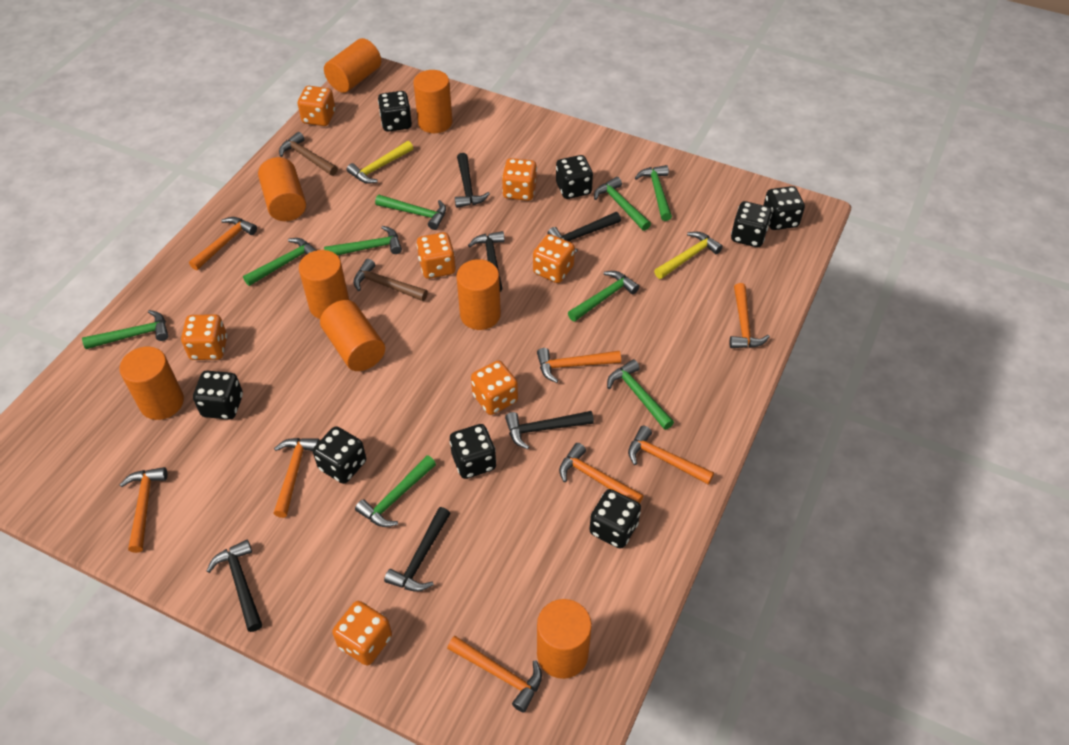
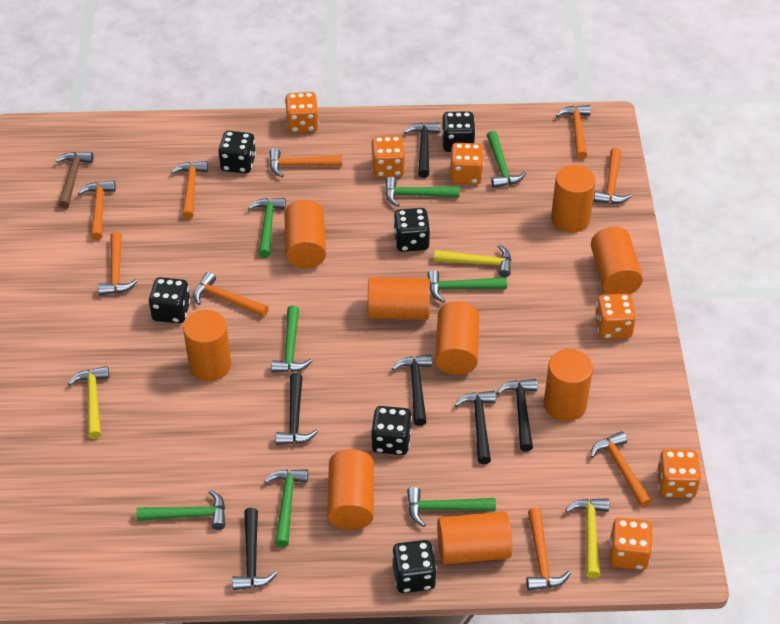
black dice: 8 -> 6
brown hammer: 2 -> 1
green hammer: 9 -> 8
orange cylinder: 8 -> 9
orange dice: 7 -> 6
orange hammer: 8 -> 9
yellow hammer: 2 -> 3

